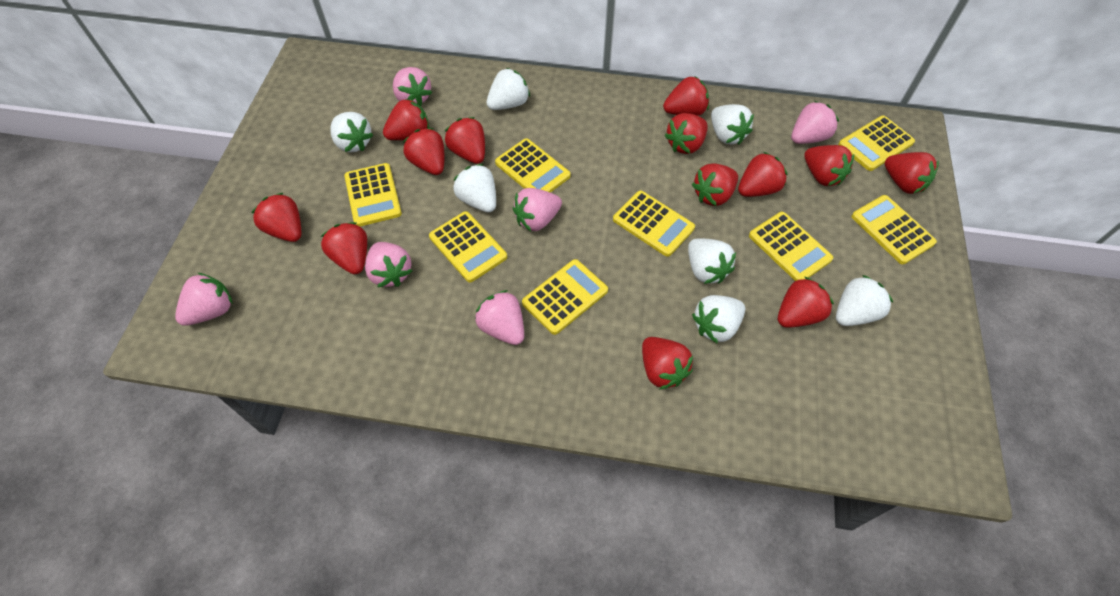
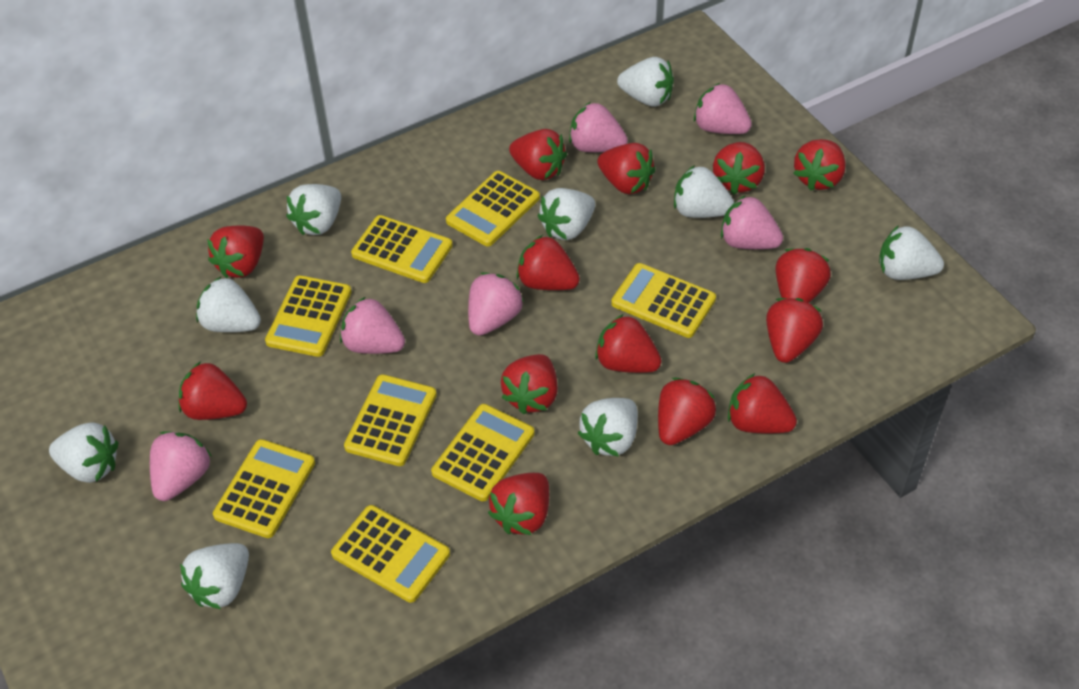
red strawberry: 13 -> 14
white strawberry: 7 -> 9

